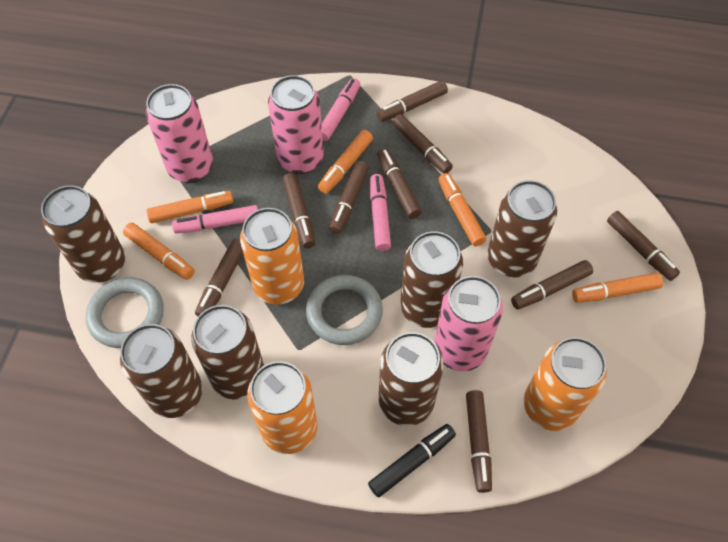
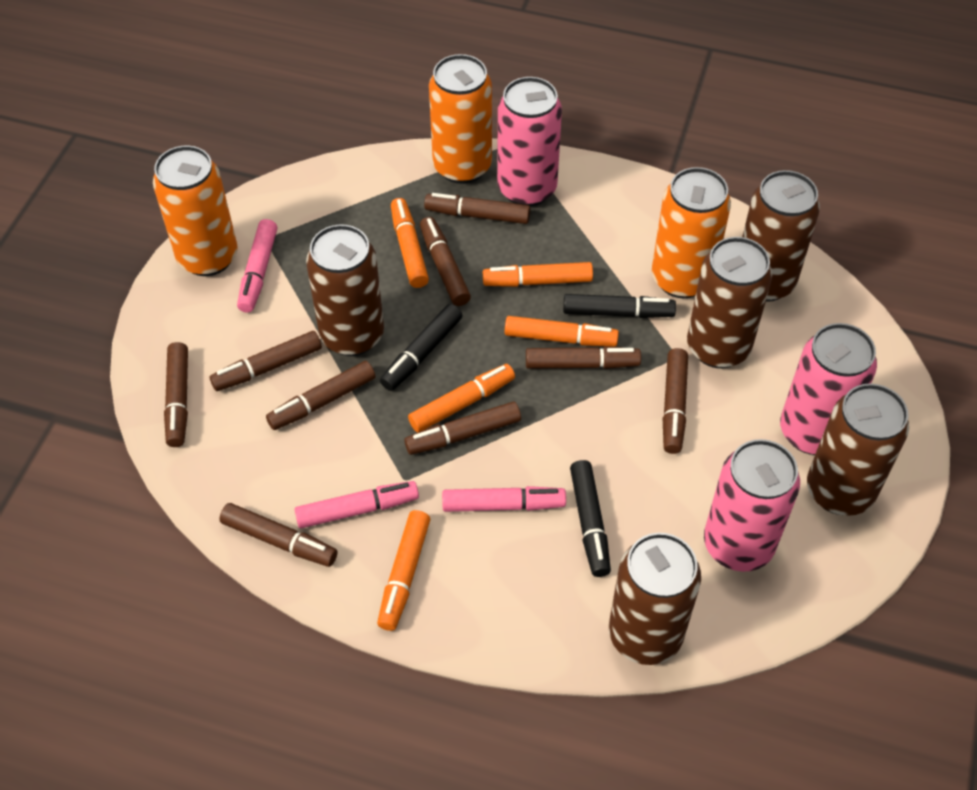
black marker: 1 -> 3
brown can: 6 -> 5
grey ring: 2 -> 0

